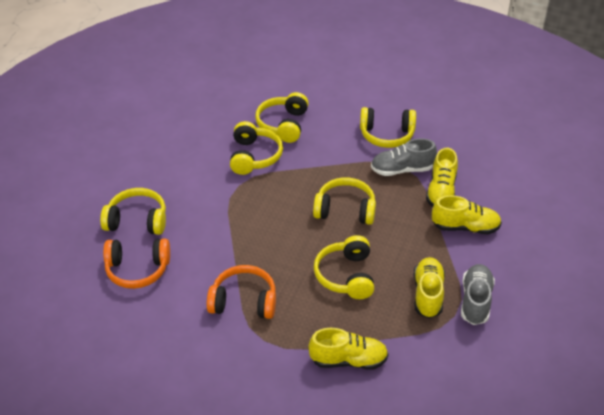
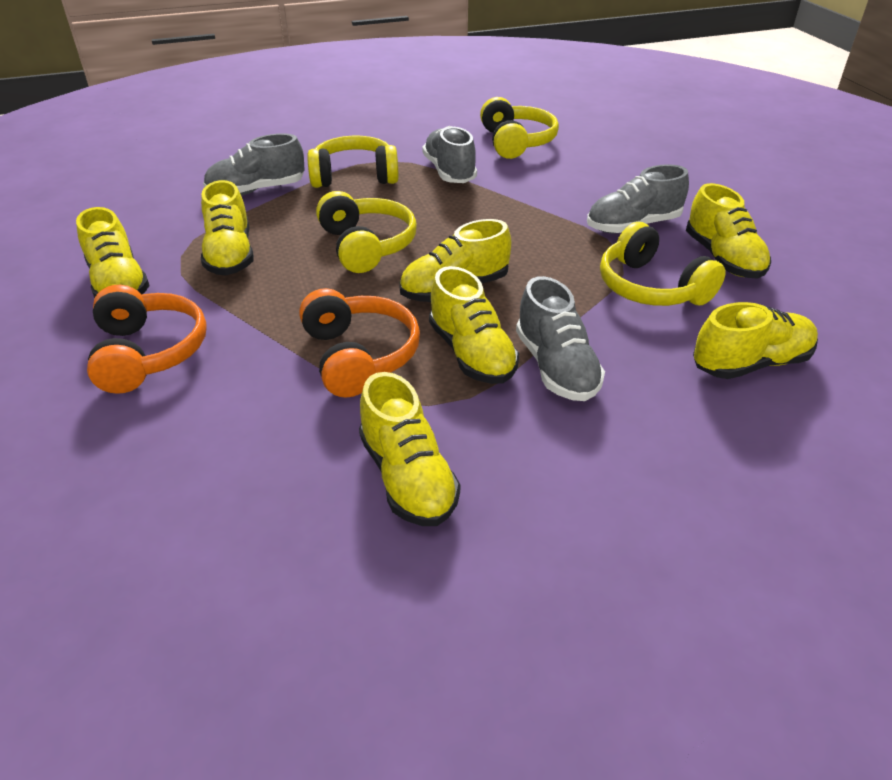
grey shoe: 2 -> 4
yellow headphones: 6 -> 4
yellow shoe: 4 -> 7

